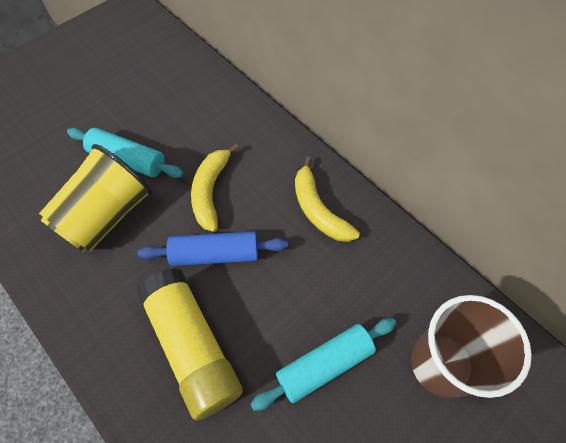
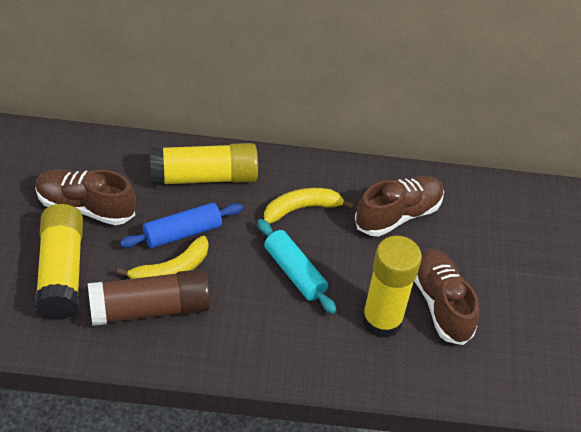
brown cup: 1 -> 0
brown glue stick: 0 -> 1
brown shoe: 0 -> 3
turquoise rolling pin: 2 -> 1
yellow cup: 1 -> 0
yellow glue stick: 1 -> 3

